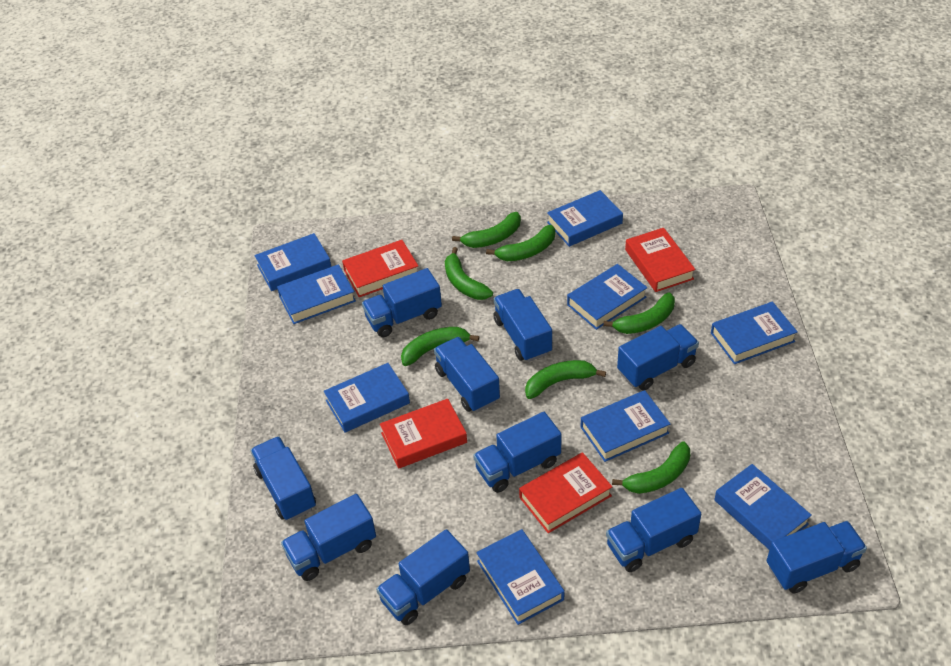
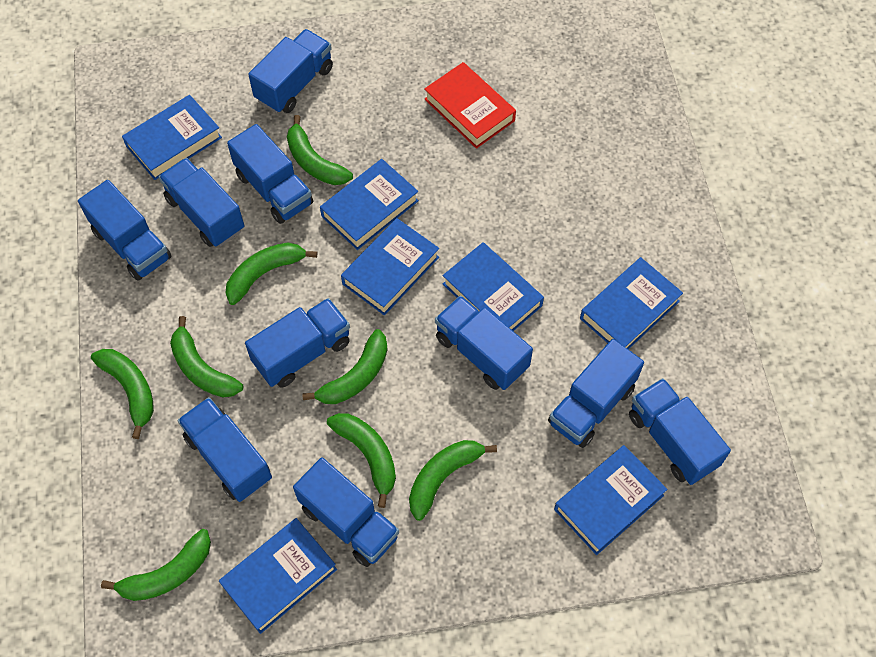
blue book: 9 -> 7
green banana: 7 -> 8
red book: 4 -> 1

